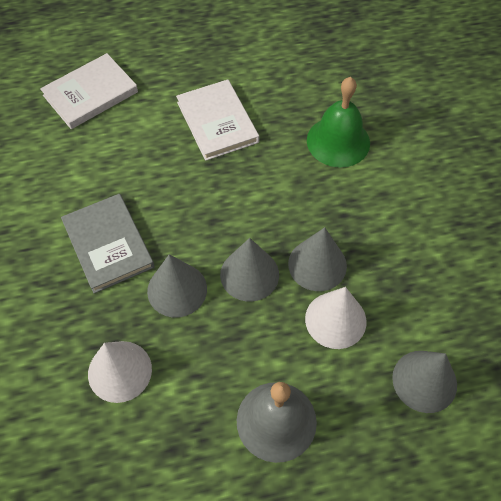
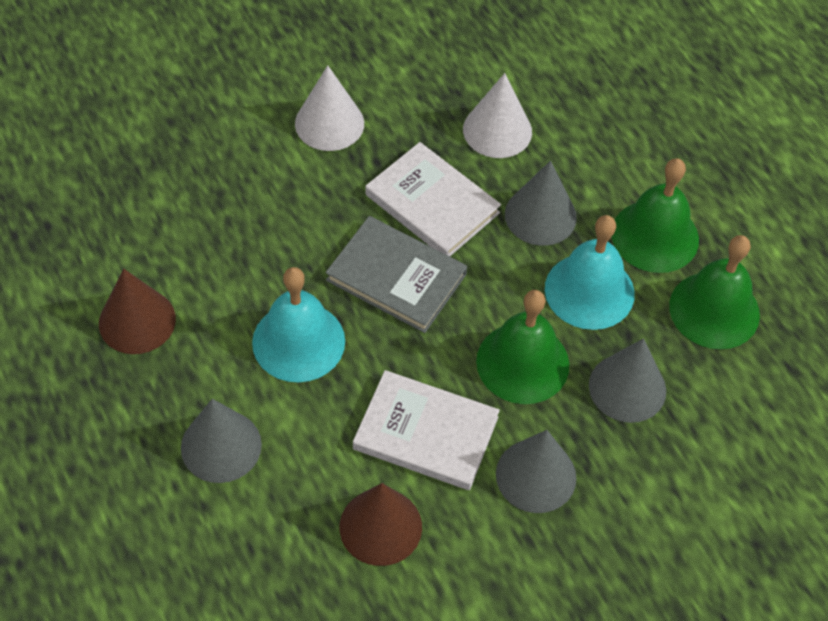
brown cone: 0 -> 2
green bell: 1 -> 3
grey bell: 1 -> 0
turquoise bell: 0 -> 2

